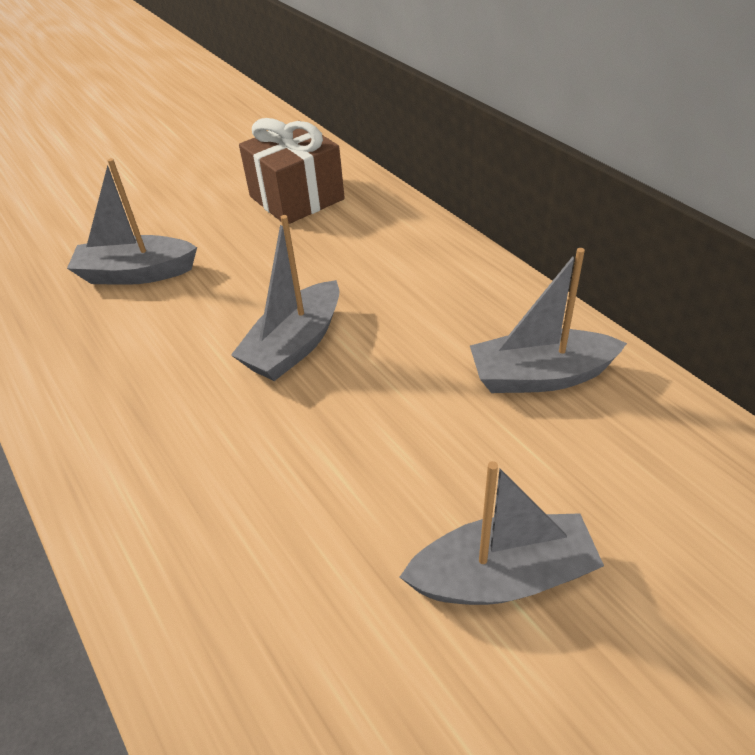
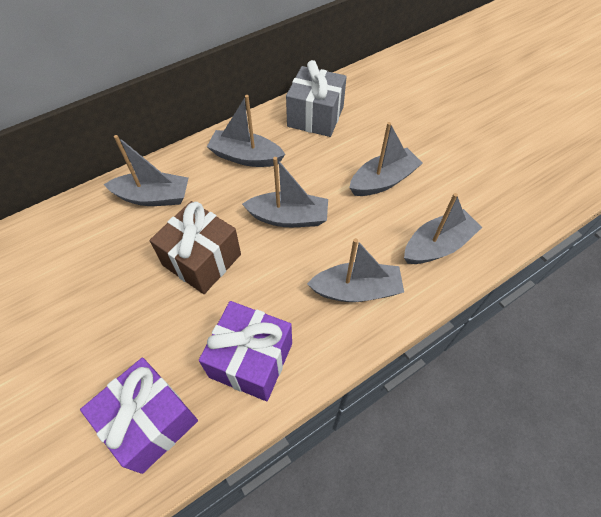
grey boat: 4 -> 6
grey gift: 0 -> 1
purple gift: 0 -> 2

